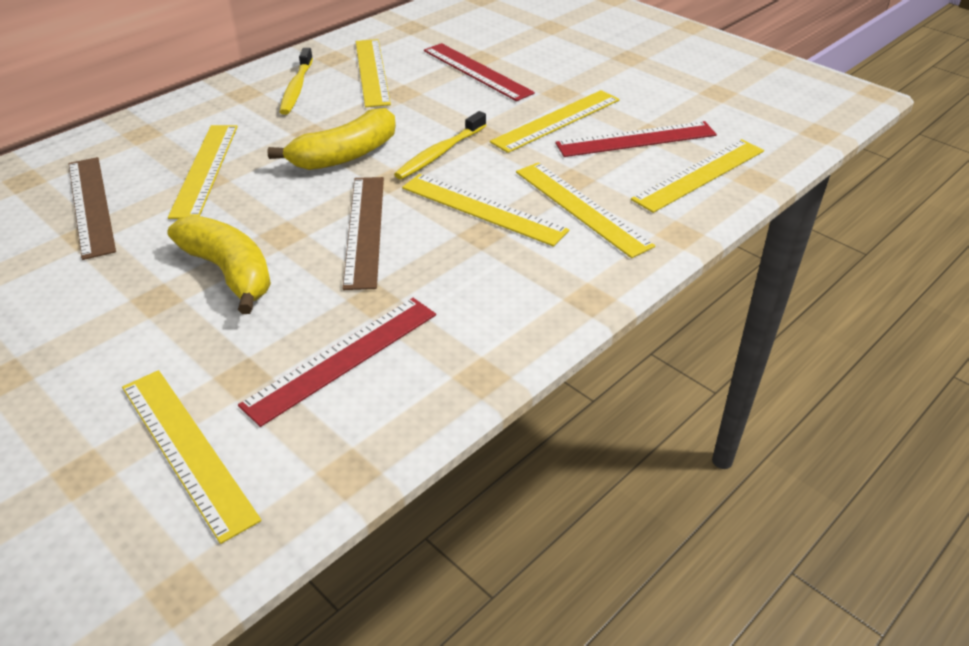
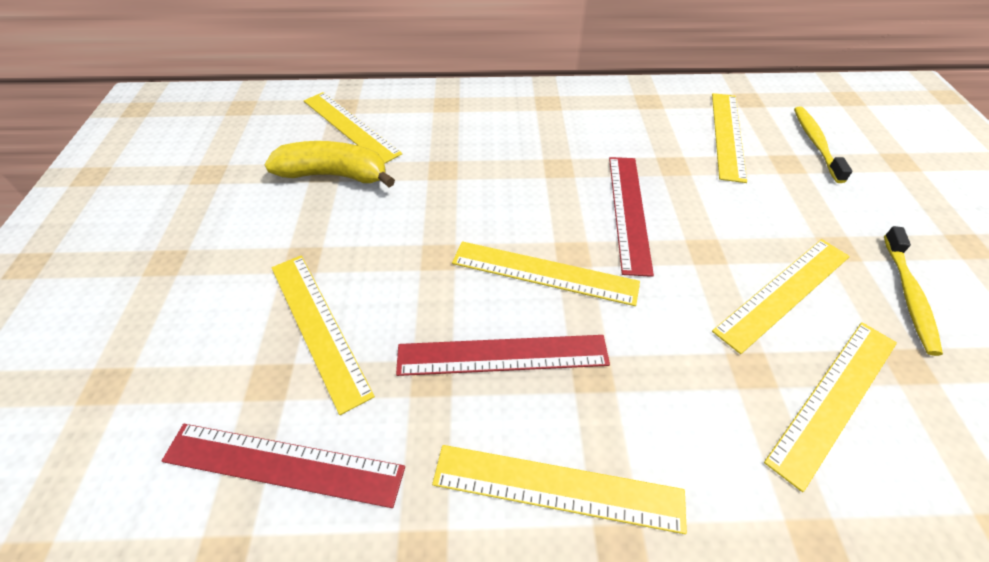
brown ruler: 2 -> 0
yellow banana: 2 -> 1

